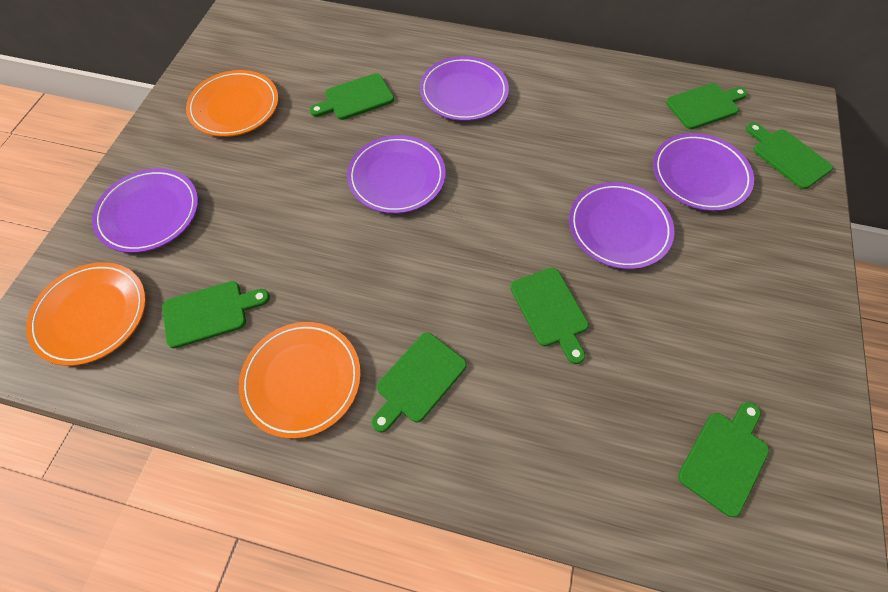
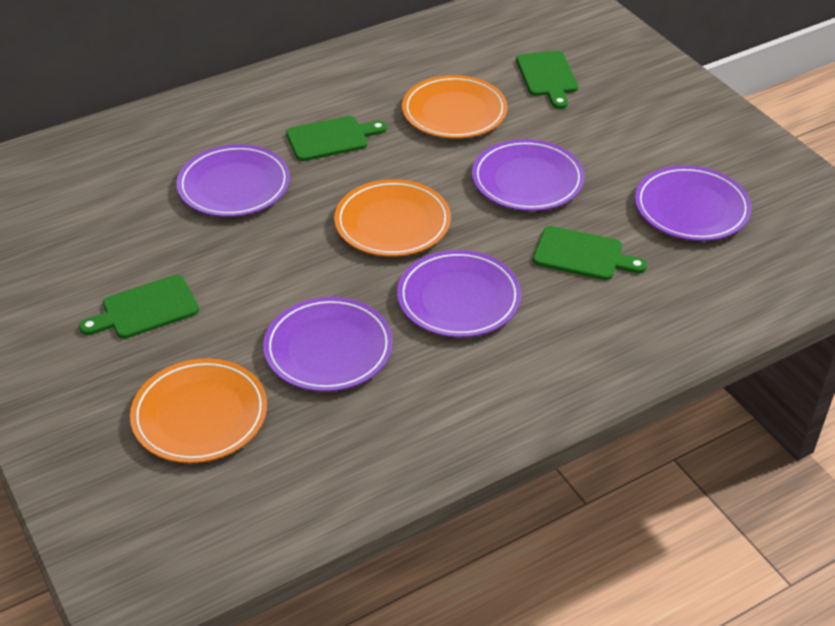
green cutting board: 7 -> 4

